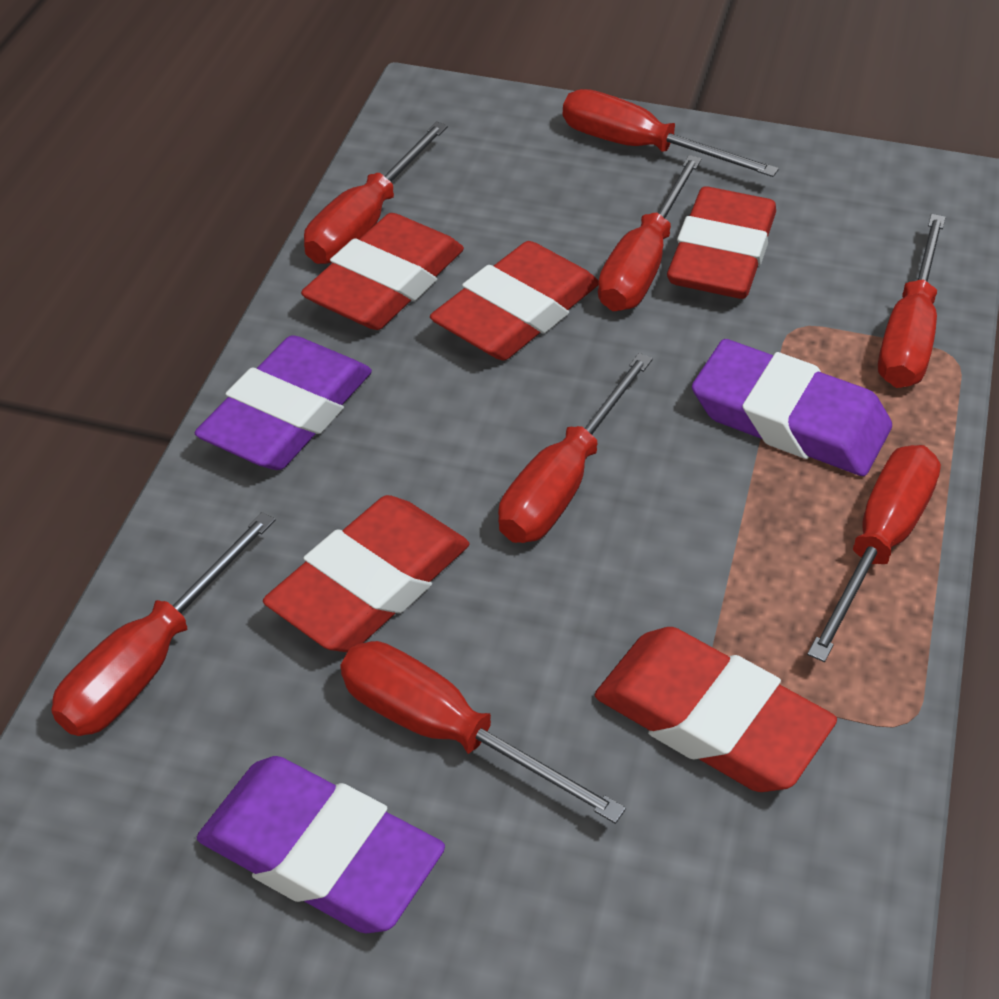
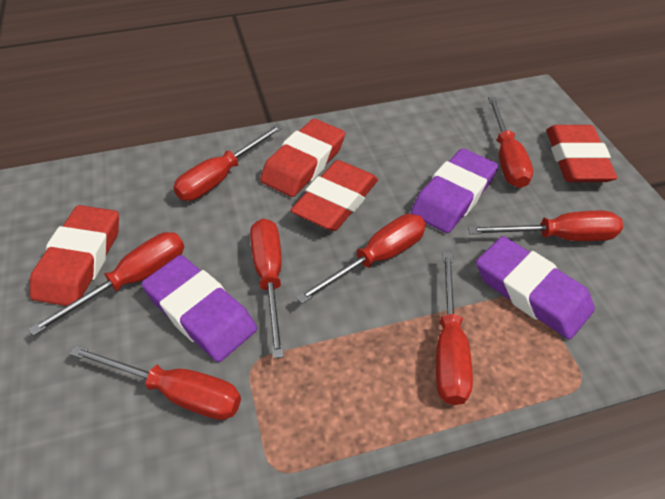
red eraser: 5 -> 4

